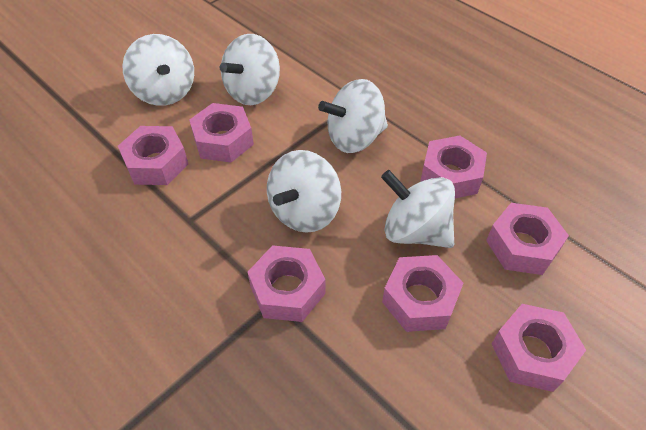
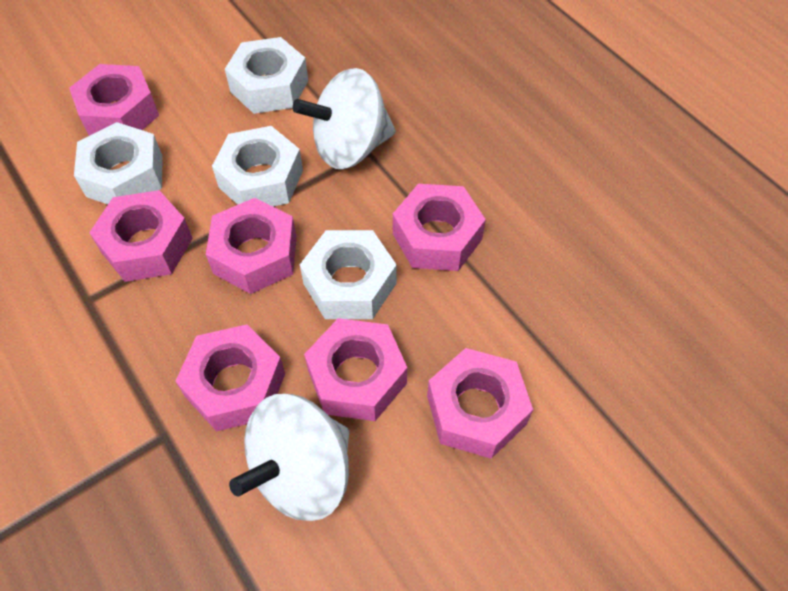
white nut: 0 -> 4
white spinning top: 5 -> 2

